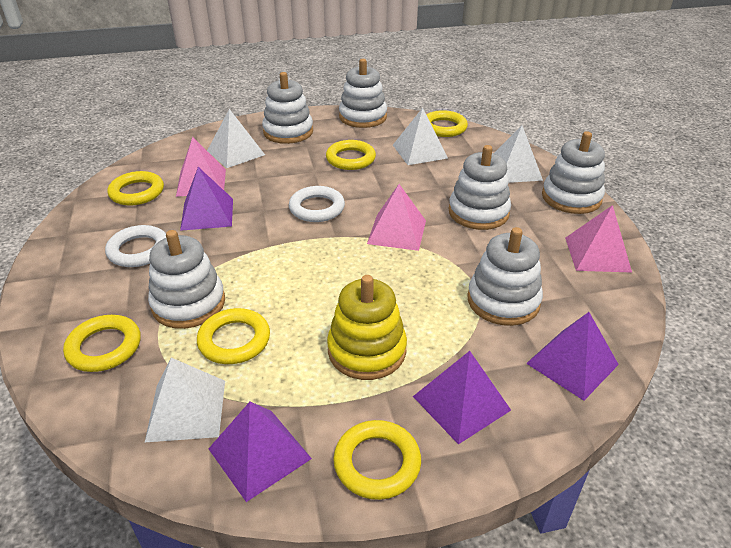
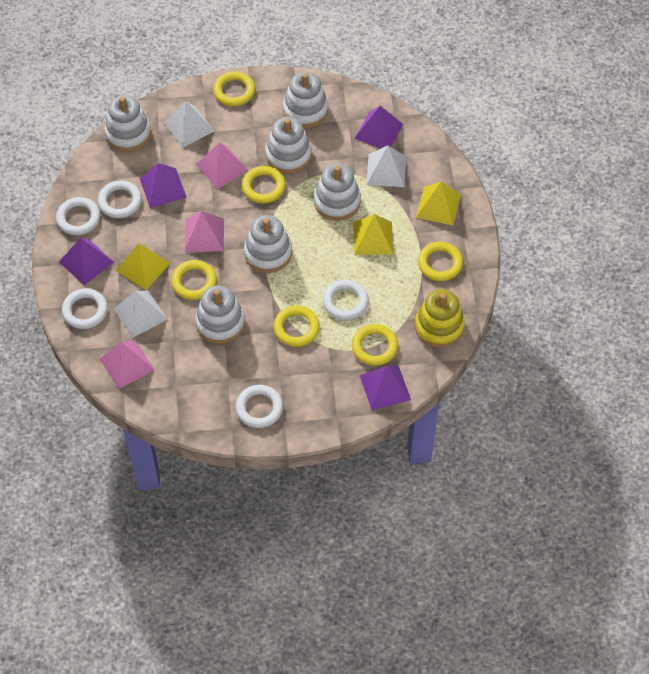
white pyramid: 4 -> 3
white ring: 2 -> 5
yellow pyramid: 0 -> 3

